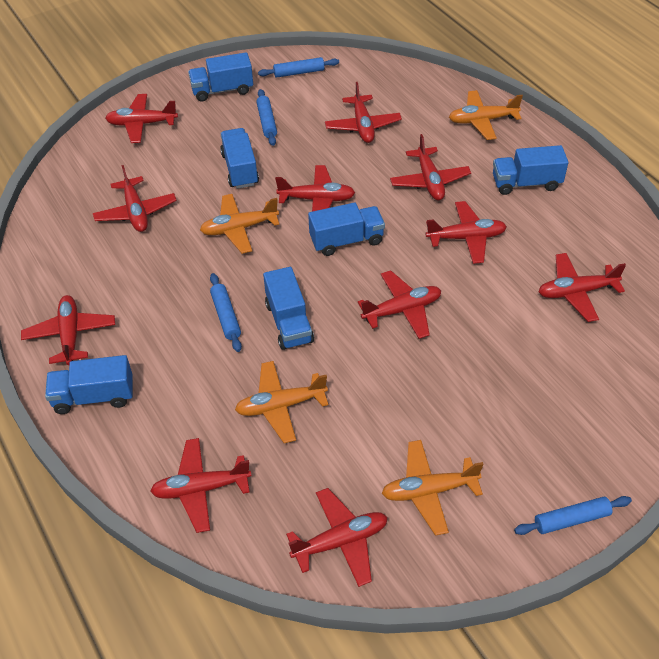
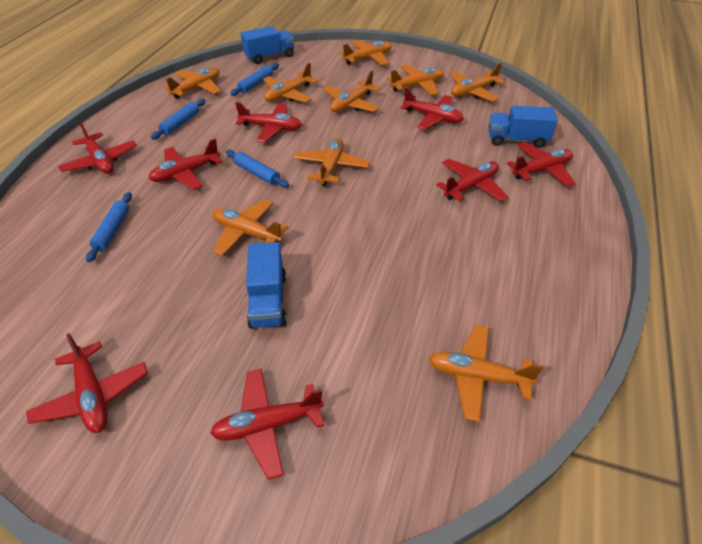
blue truck: 6 -> 3
orange plane: 4 -> 9
red plane: 11 -> 8

